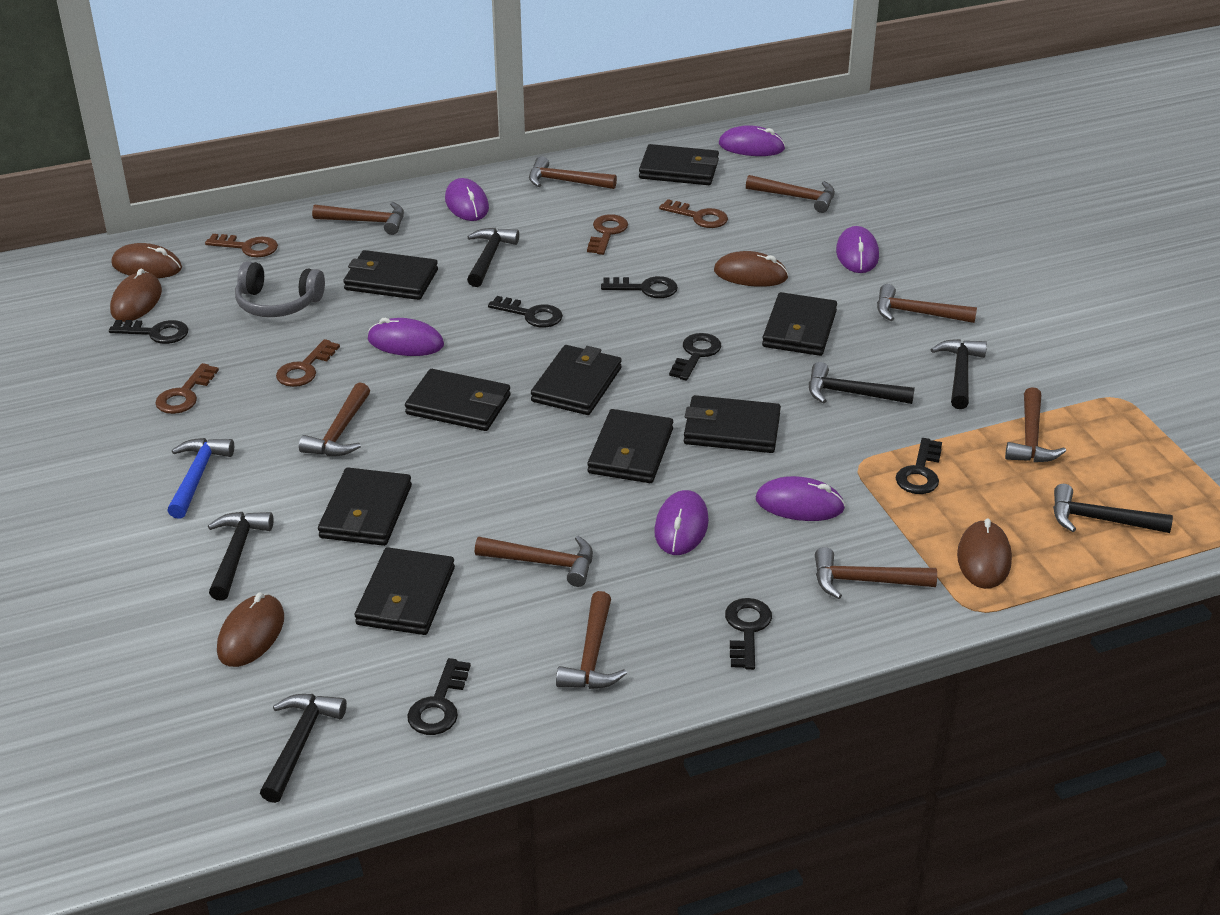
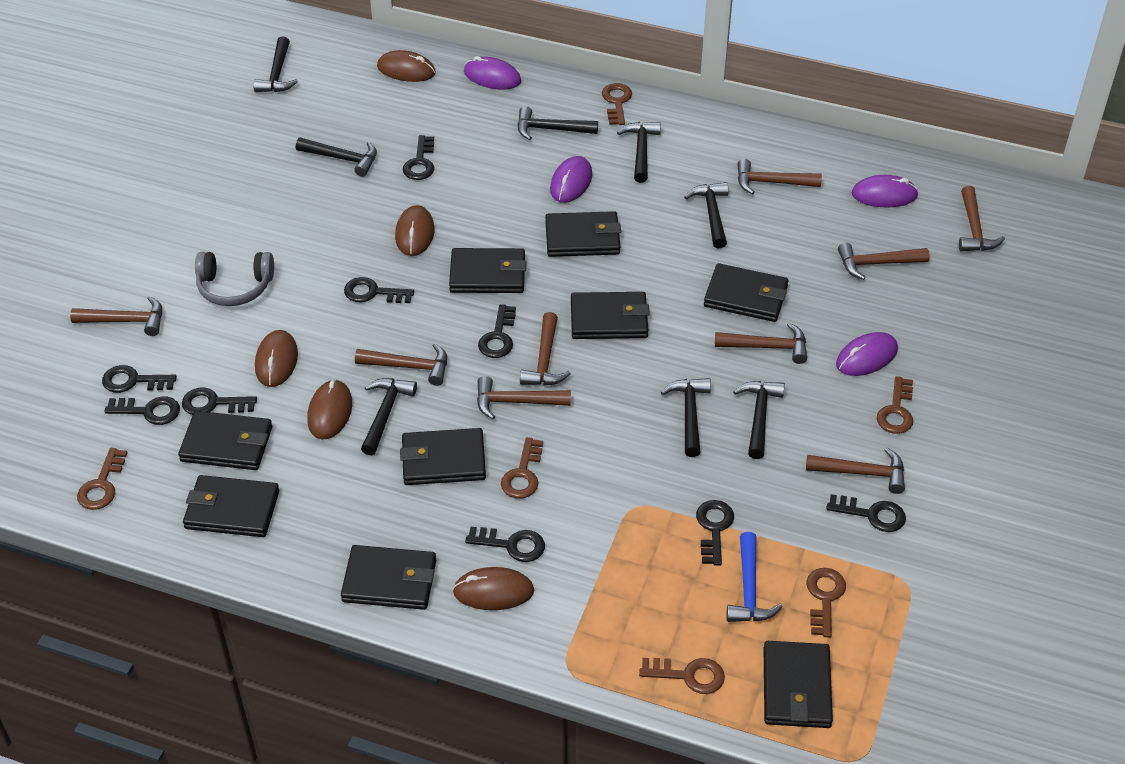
black hammer: 6 -> 8
black key: 7 -> 9
brown key: 5 -> 6
purple mouse: 6 -> 4

